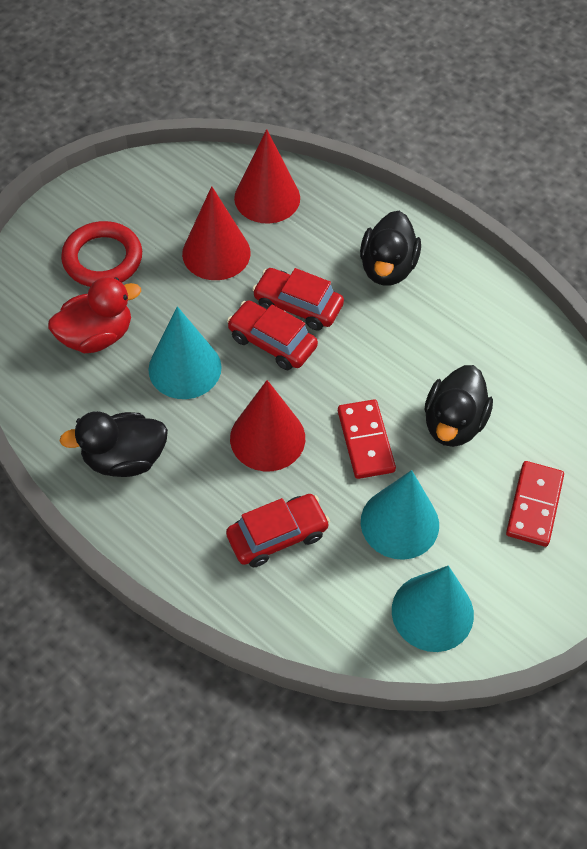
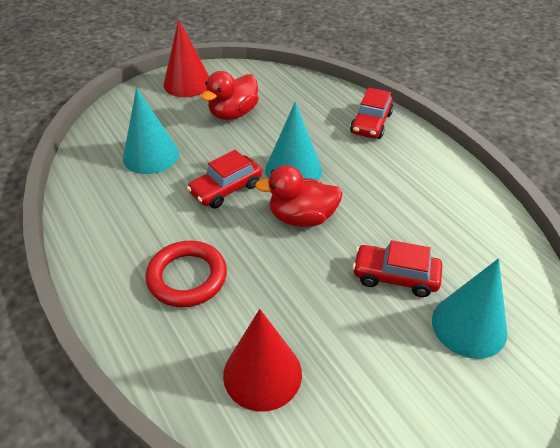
black duck: 3 -> 0
red cone: 3 -> 2
red domino: 2 -> 0
red duck: 1 -> 2

